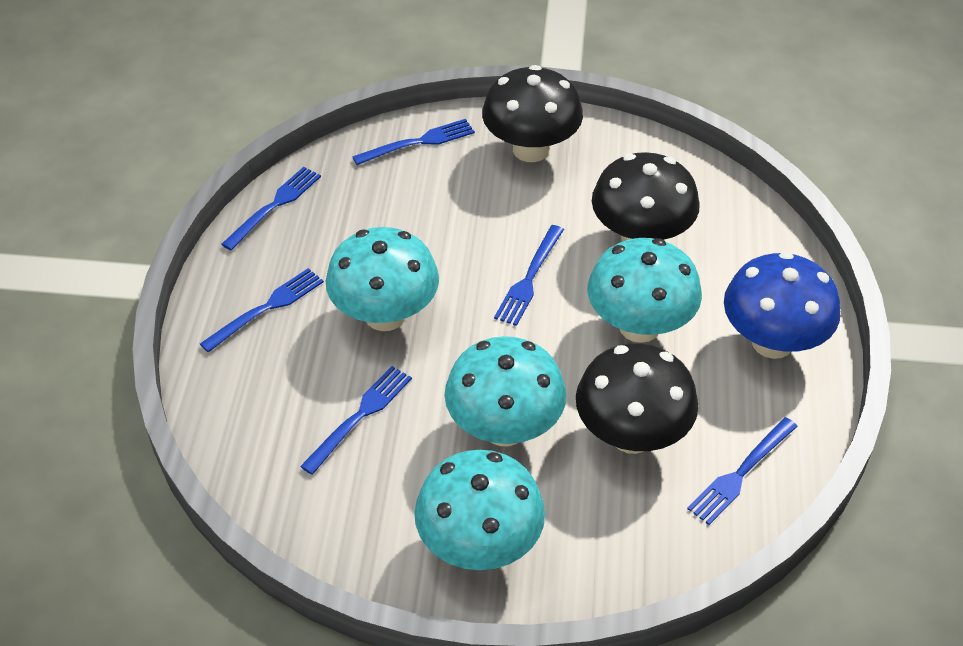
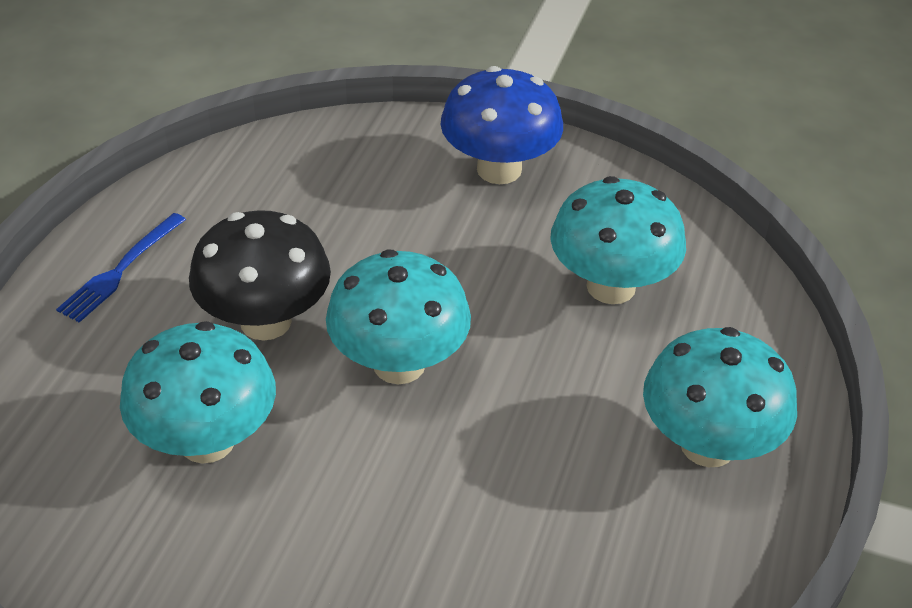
black mushroom: 3 -> 1
blue fork: 6 -> 1

